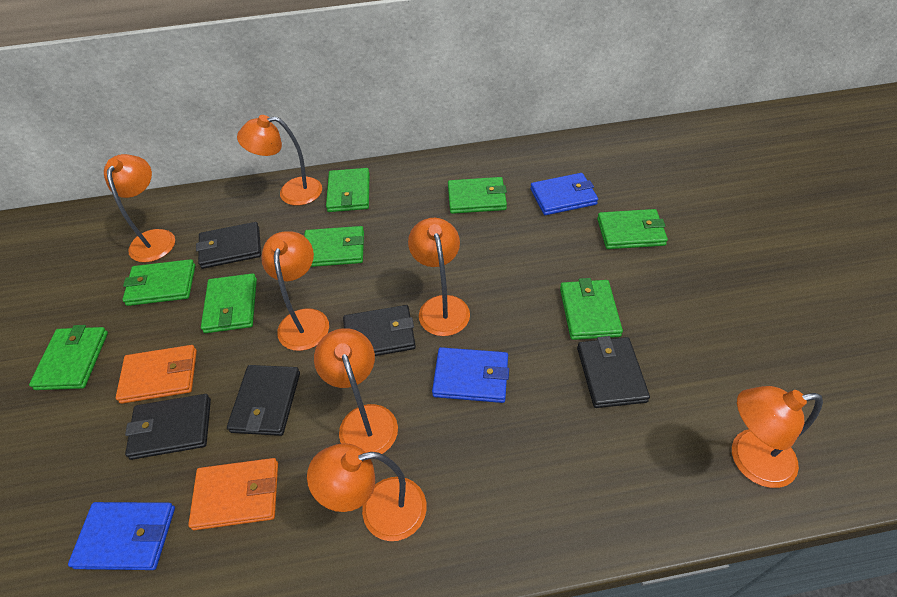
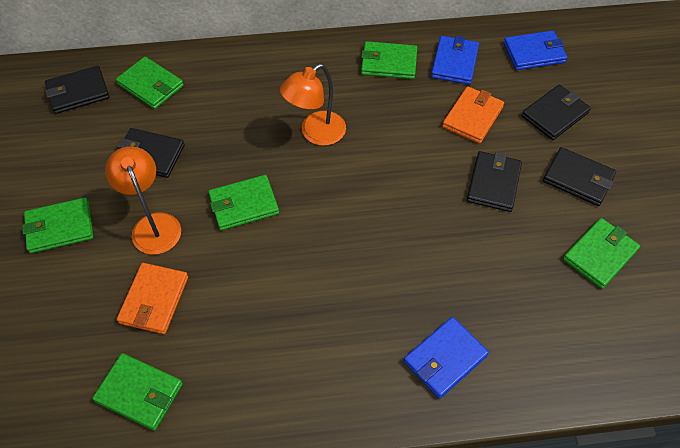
green wallet: 8 -> 6
orange lamp: 7 -> 2

